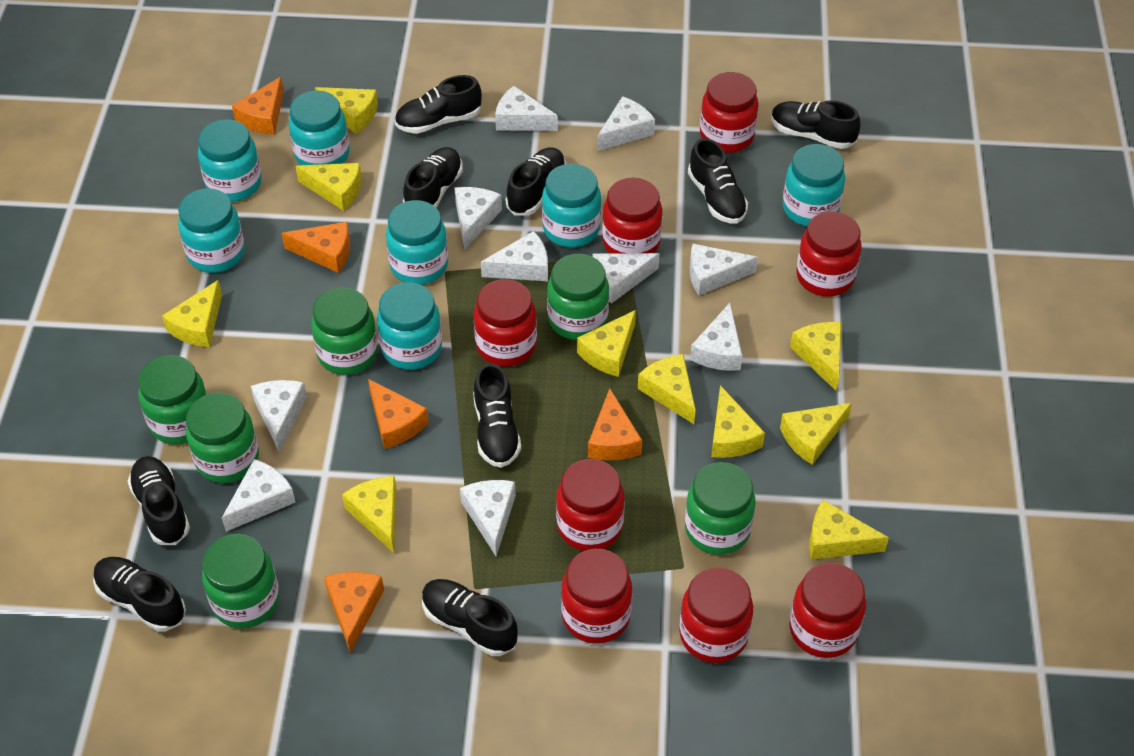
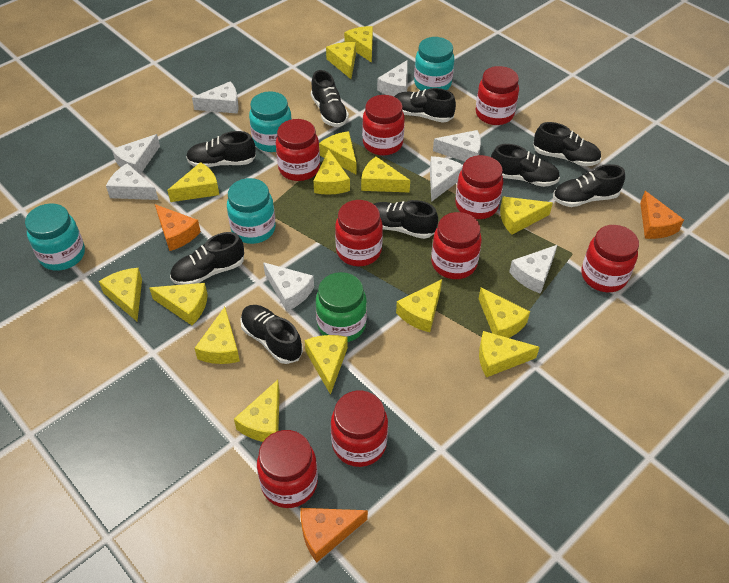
green jar: 6 -> 1
orange cheese: 5 -> 3
red jar: 8 -> 9
turquoise jar: 7 -> 4
white cheese: 10 -> 8
yellow cheese: 10 -> 15

